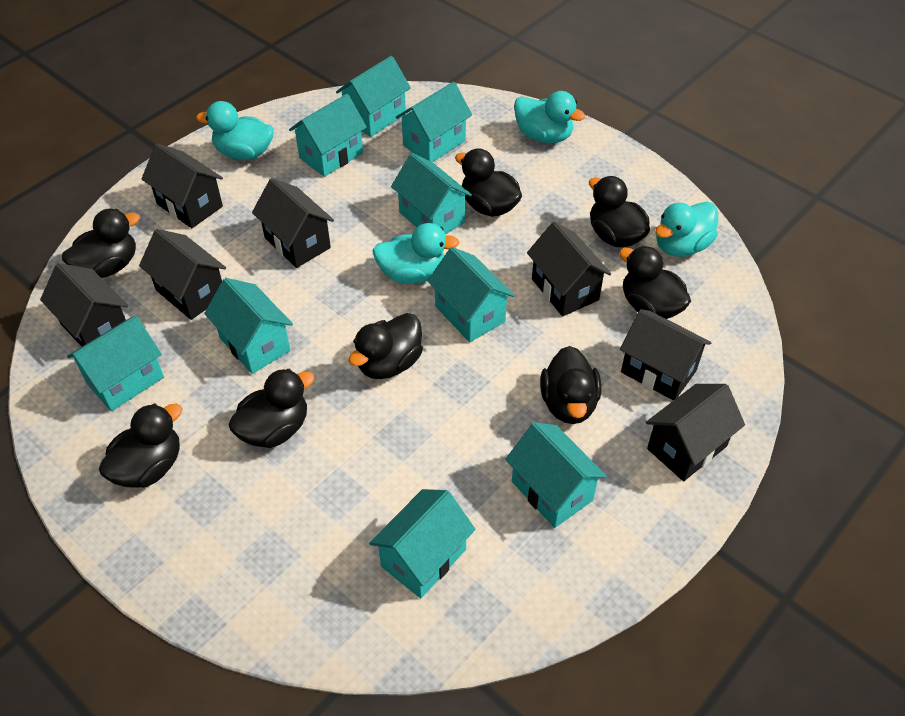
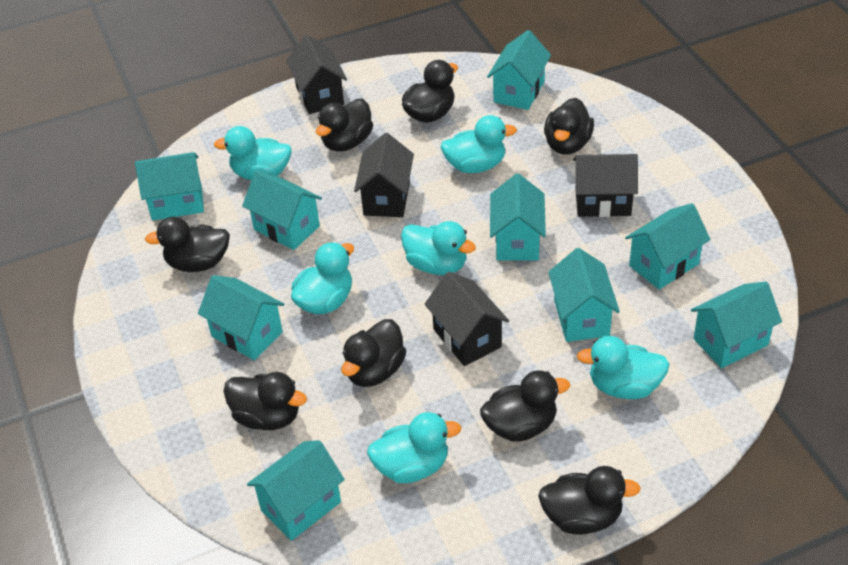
black house: 7 -> 4
turquoise duck: 4 -> 6

